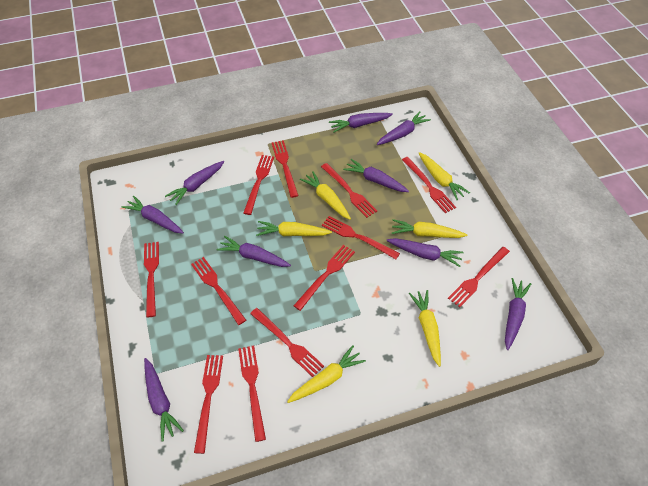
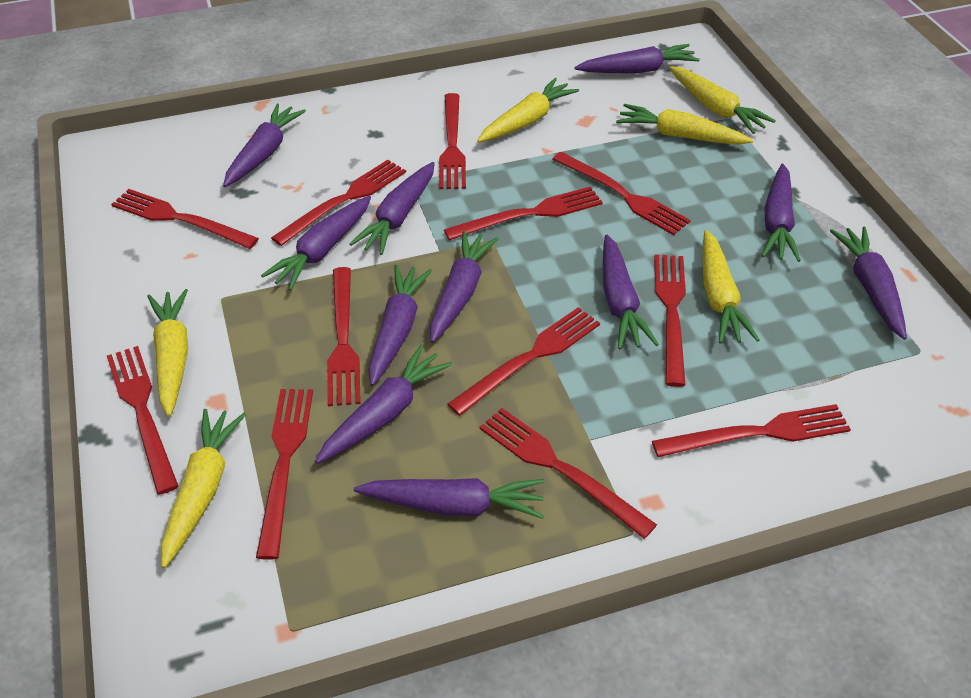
purple carrot: 9 -> 11

